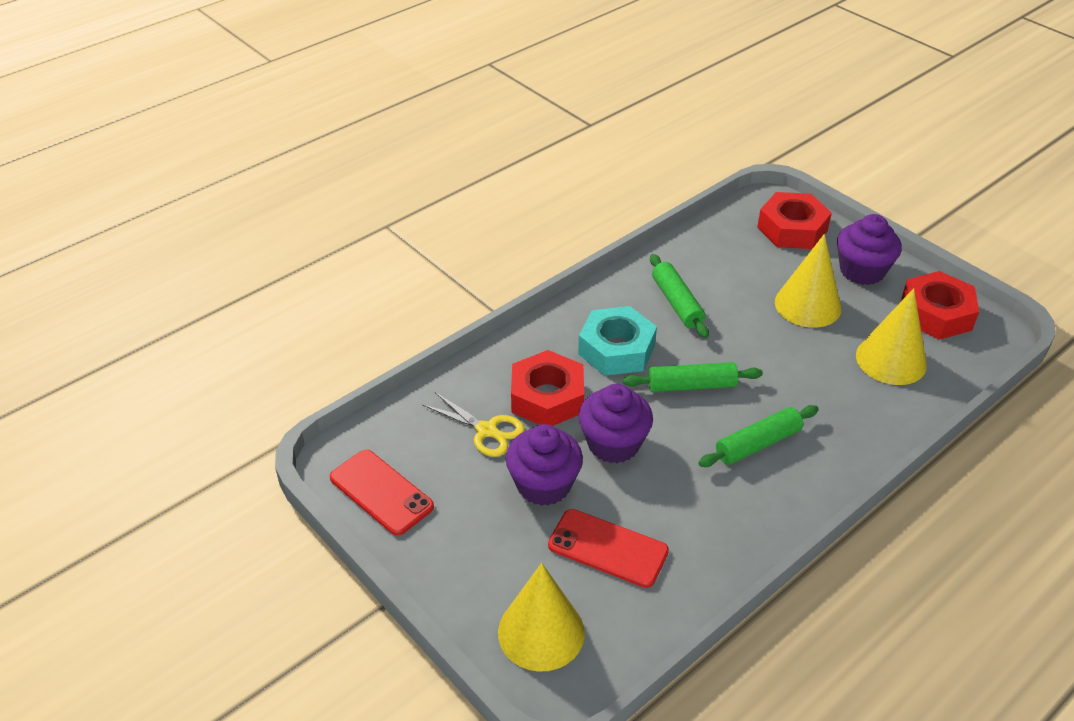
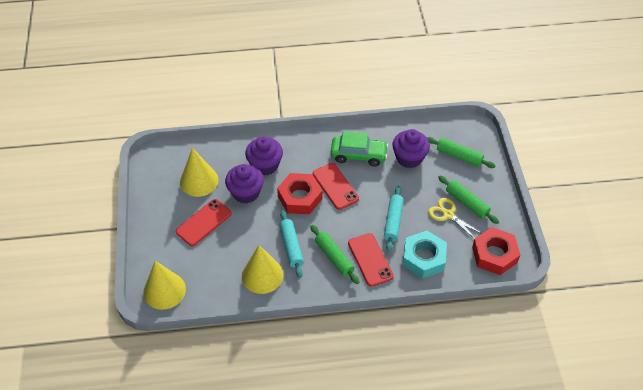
green car: 0 -> 1
red nut: 3 -> 2
red phone: 2 -> 3
turquoise rolling pin: 0 -> 2

